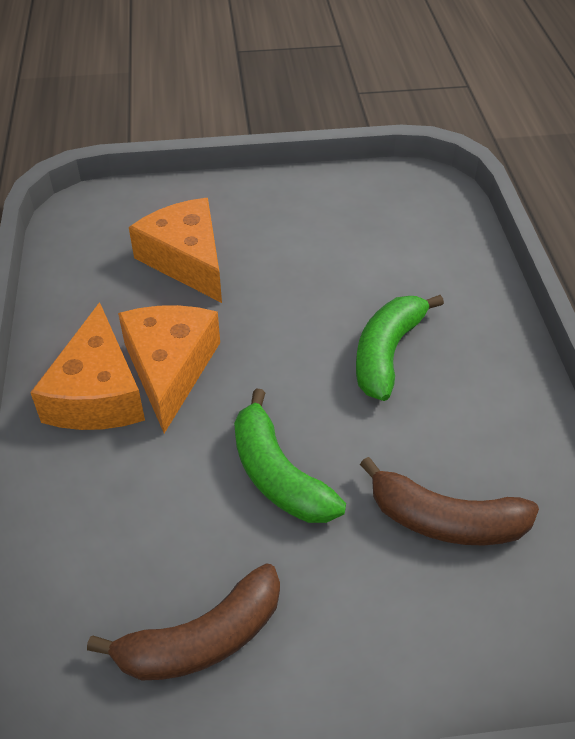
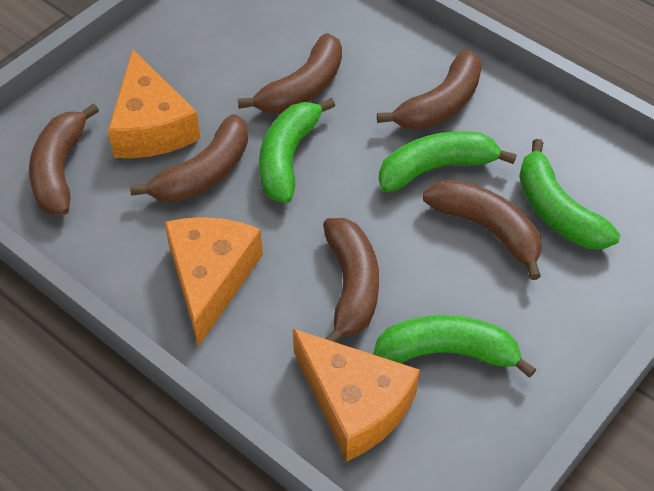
brown banana: 2 -> 6
green banana: 2 -> 4

